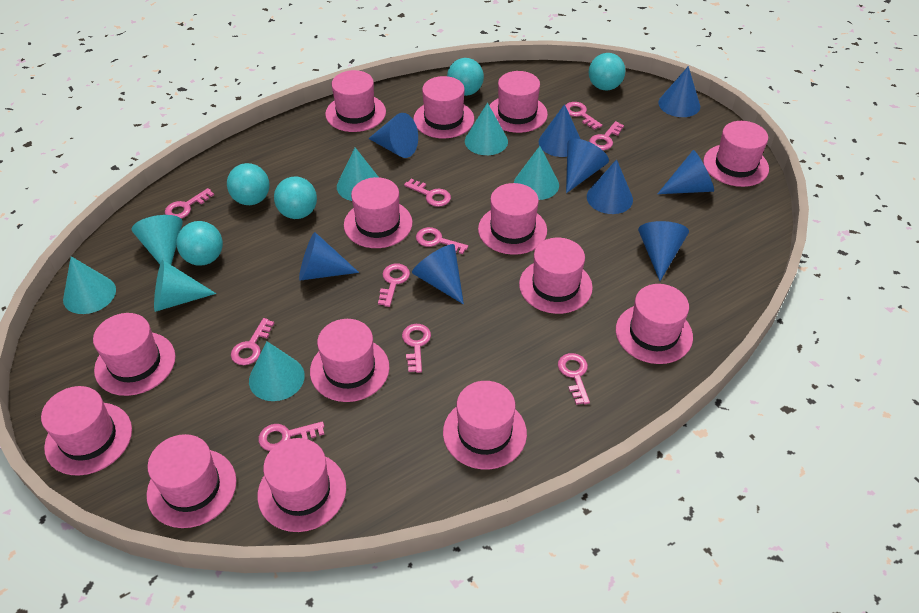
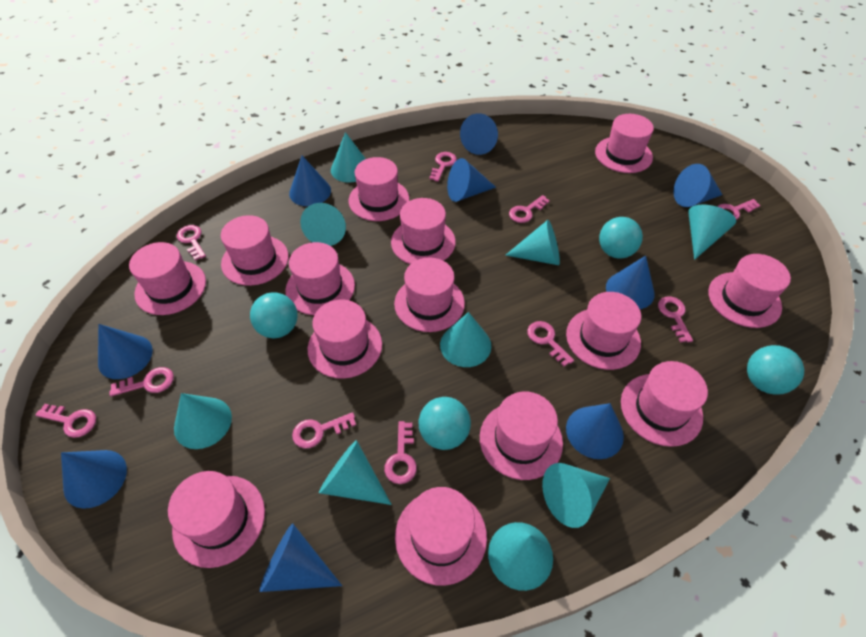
turquoise ball: 5 -> 4
turquoise cone: 7 -> 9

